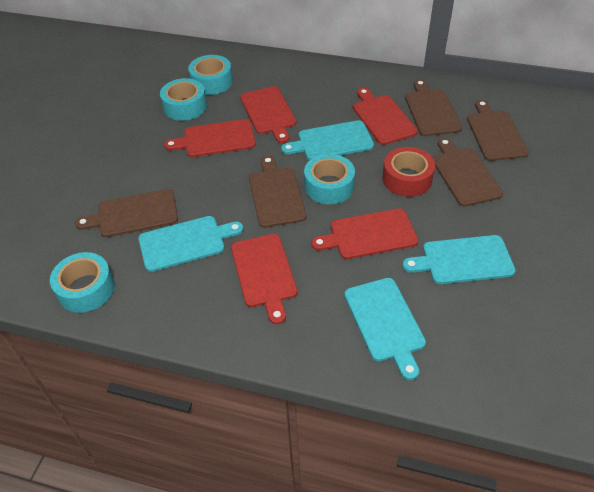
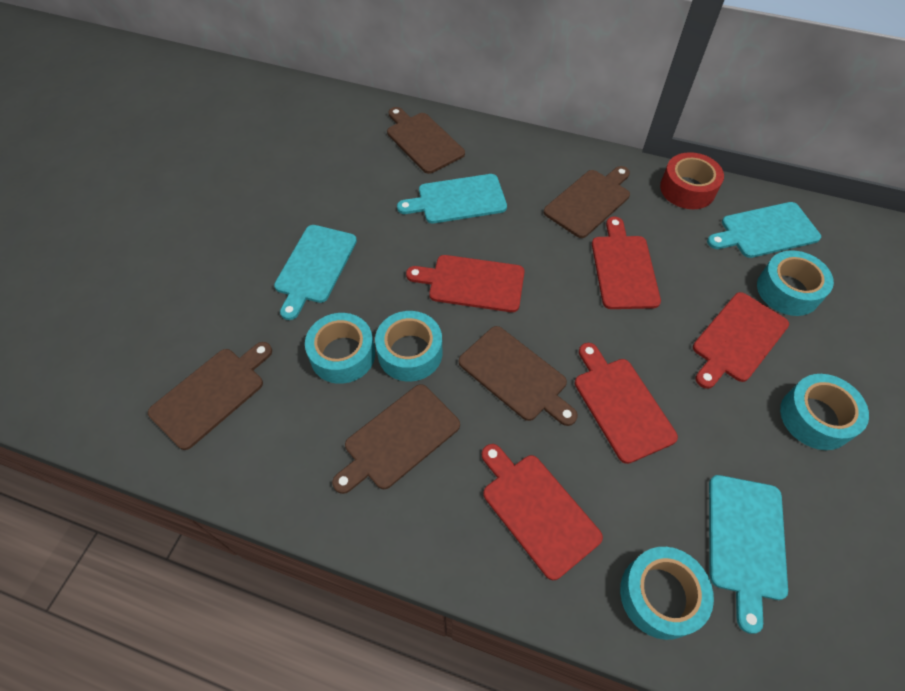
turquoise tape: 4 -> 5

